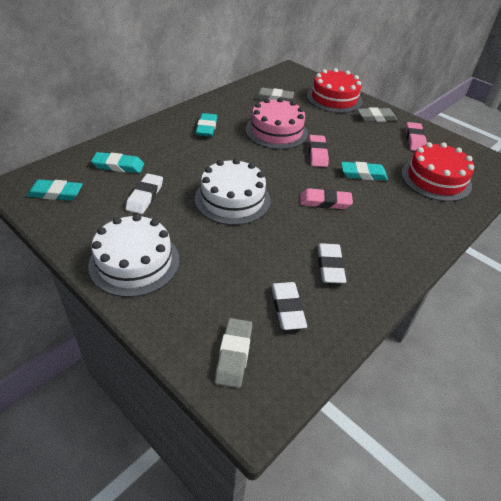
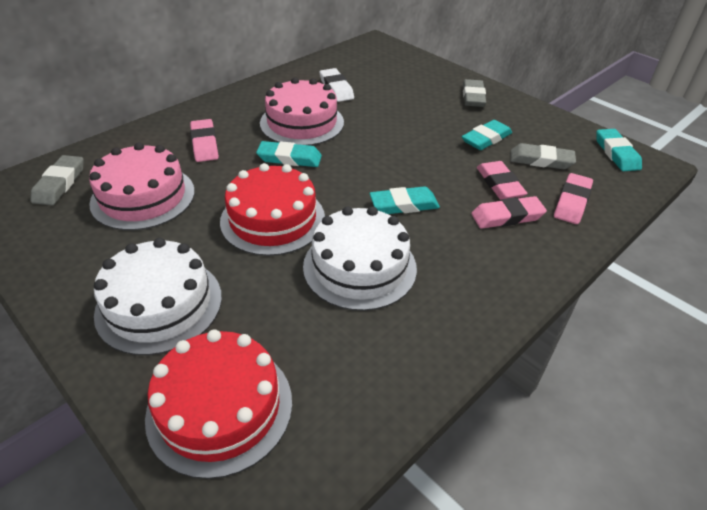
pink cake: 1 -> 2
pink eraser: 3 -> 4
white eraser: 3 -> 1

